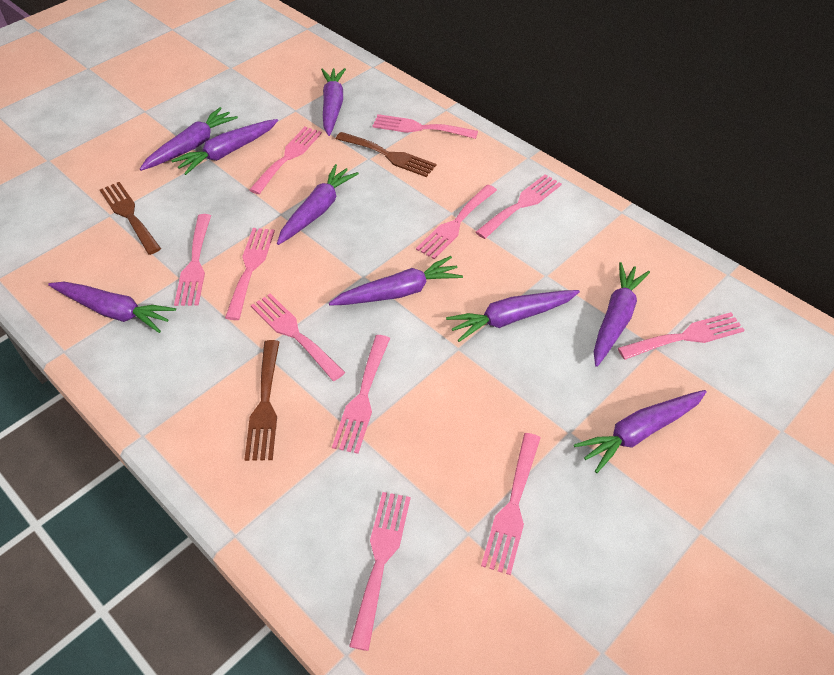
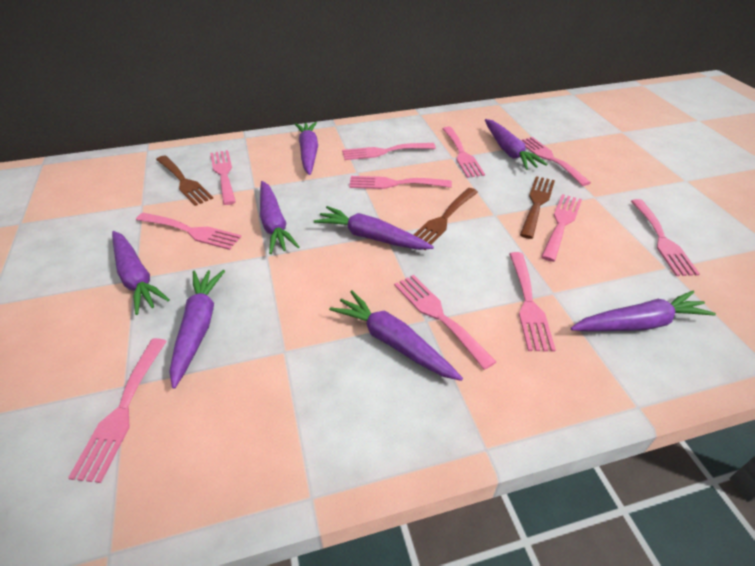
purple carrot: 9 -> 8

